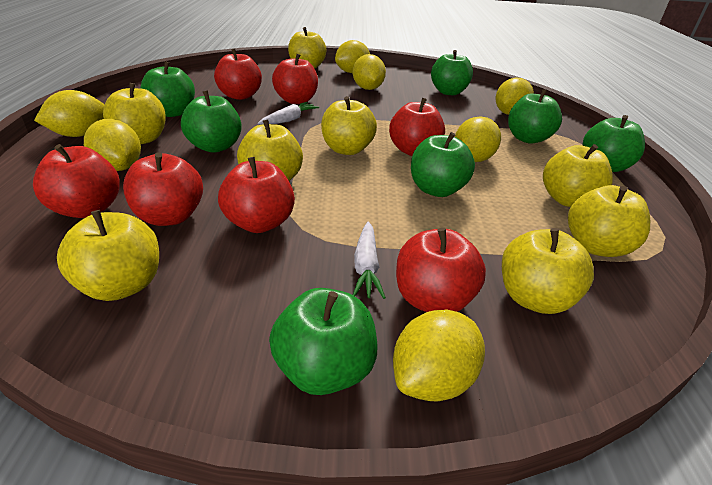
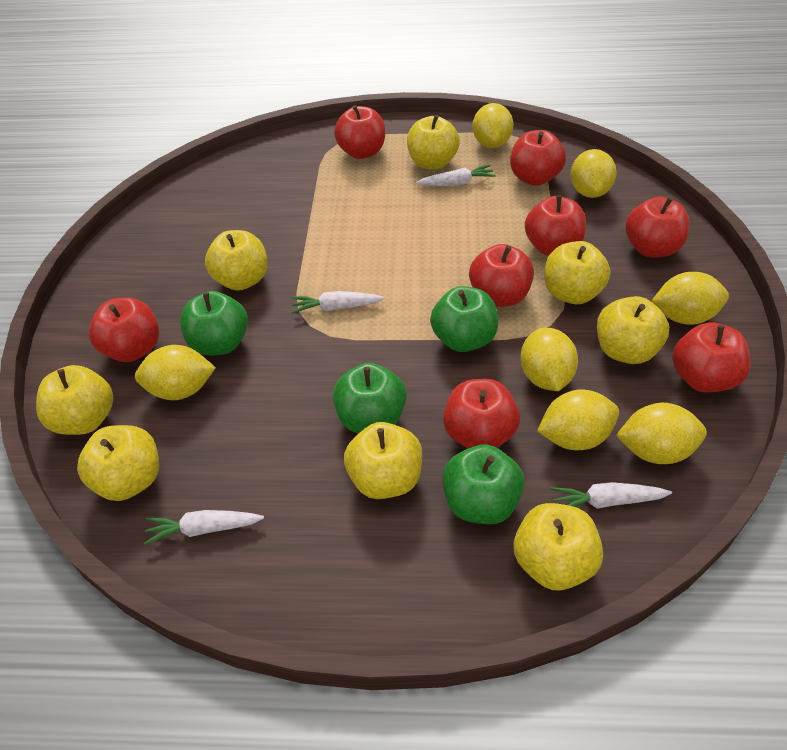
green apple: 7 -> 4
red apple: 7 -> 8
white carrot: 2 -> 4

